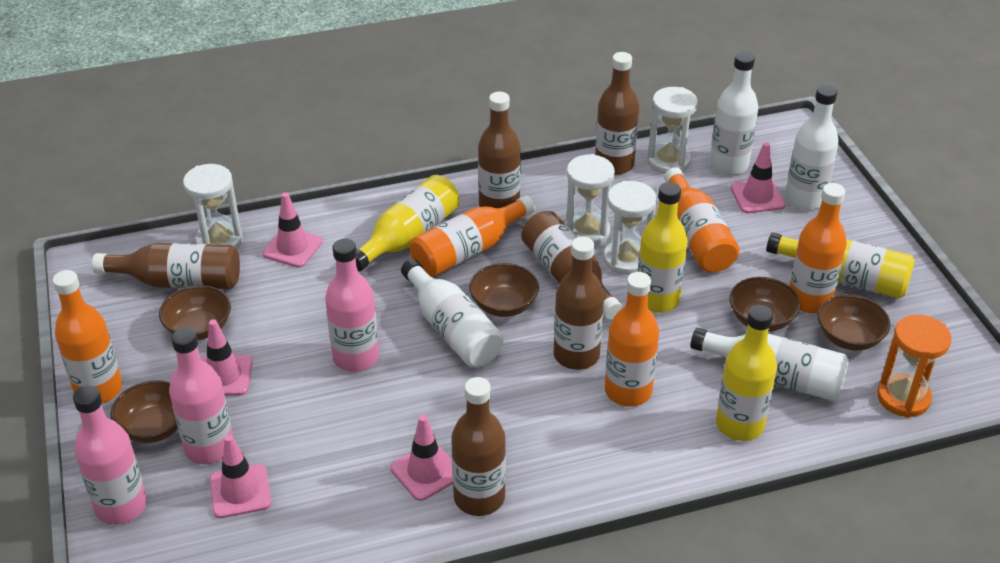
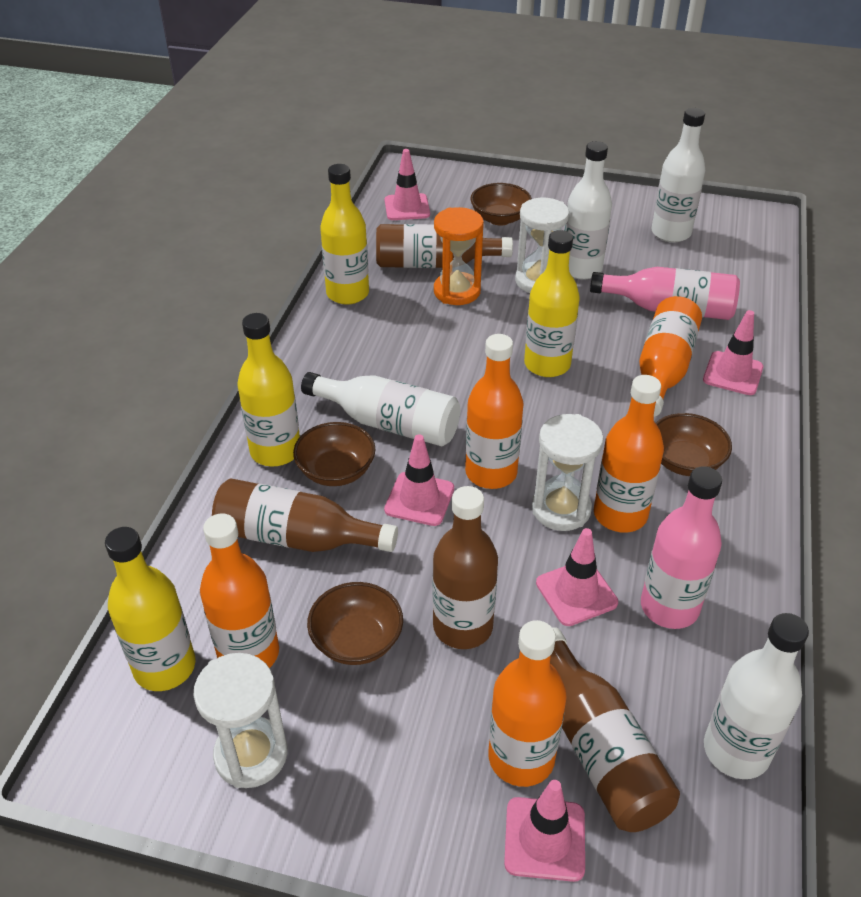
brown bottle: 6 -> 4
brown bowl: 5 -> 4
pink bottle: 3 -> 2
white hourglass: 4 -> 3

